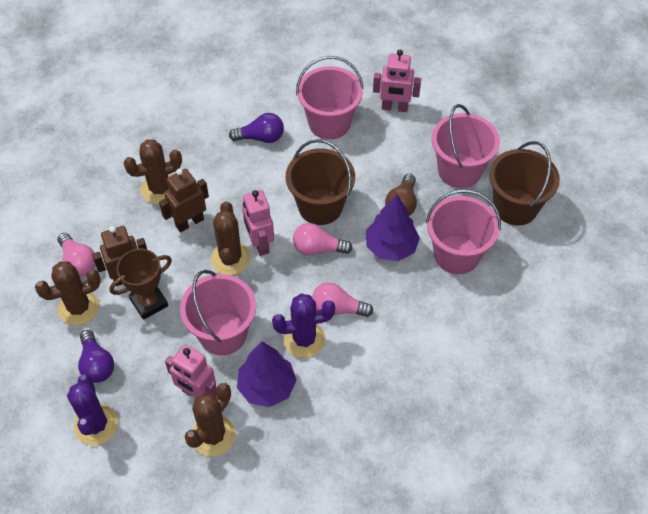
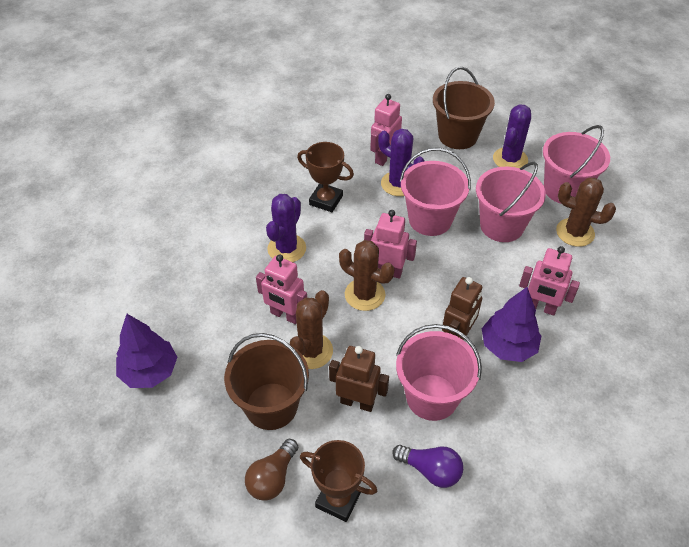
brown cactus: 4 -> 3
brown trophy: 1 -> 2
pink light bulb: 3 -> 0
pink robot: 3 -> 4
purple cactus: 2 -> 3
purple light bulb: 2 -> 1

